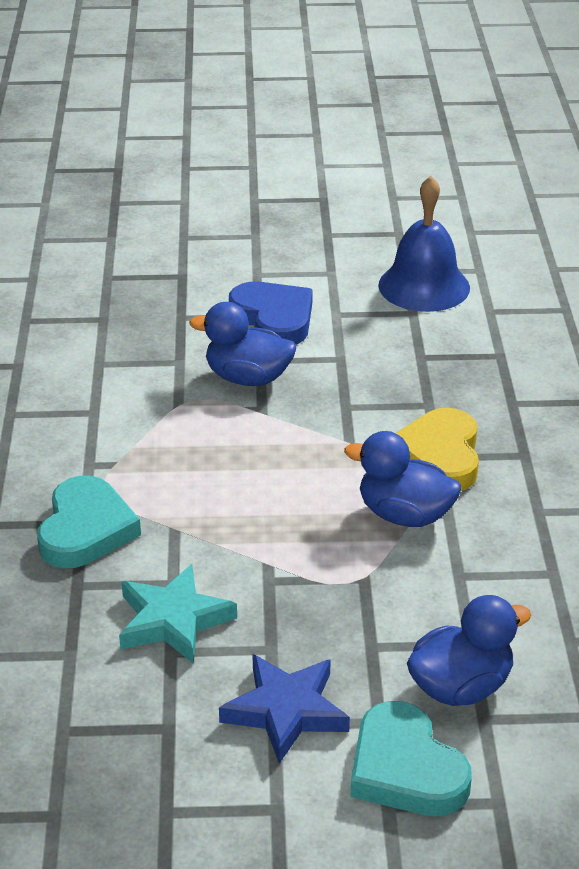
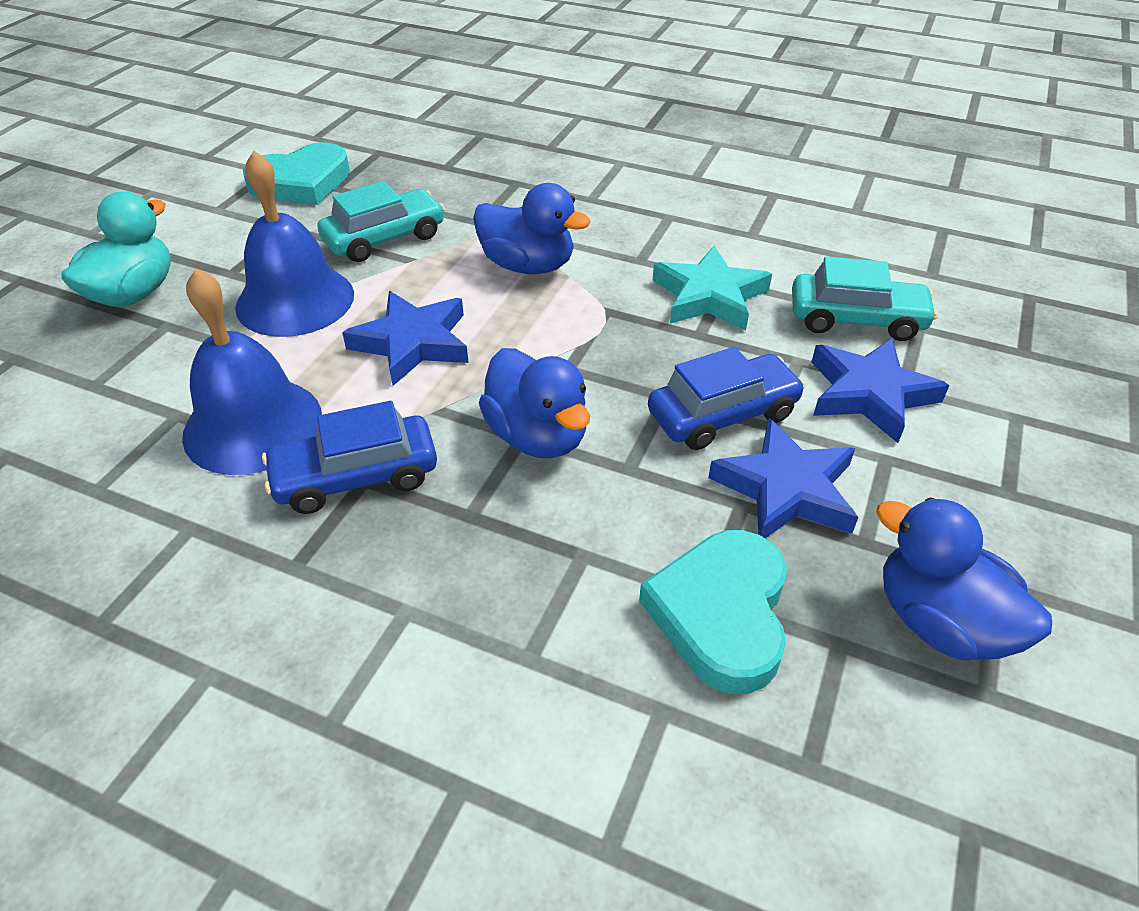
blue bell: 1 -> 2
blue car: 0 -> 2
blue heart: 1 -> 0
blue star: 1 -> 3
turquoise car: 0 -> 2
turquoise duck: 0 -> 1
yellow heart: 1 -> 0

